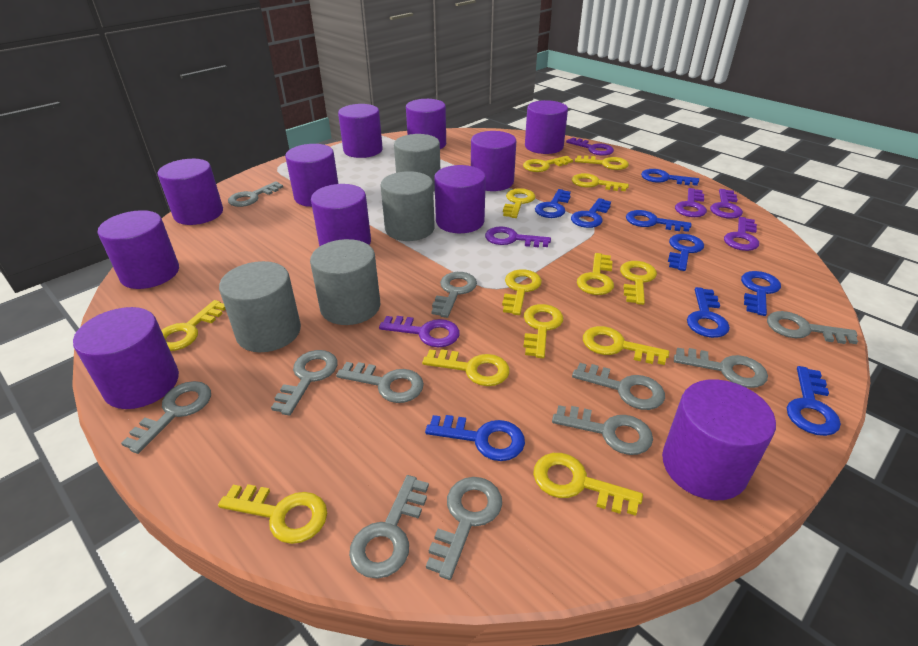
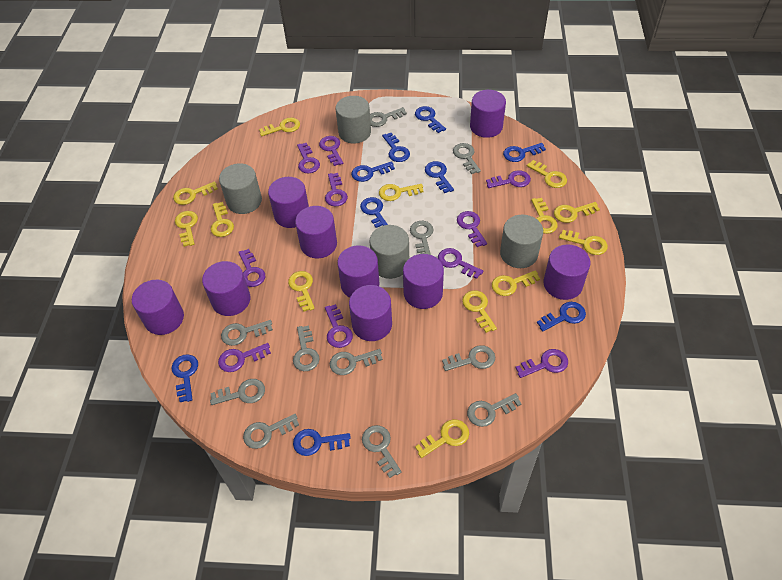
purple cylinder: 11 -> 9
purple key: 6 -> 10

